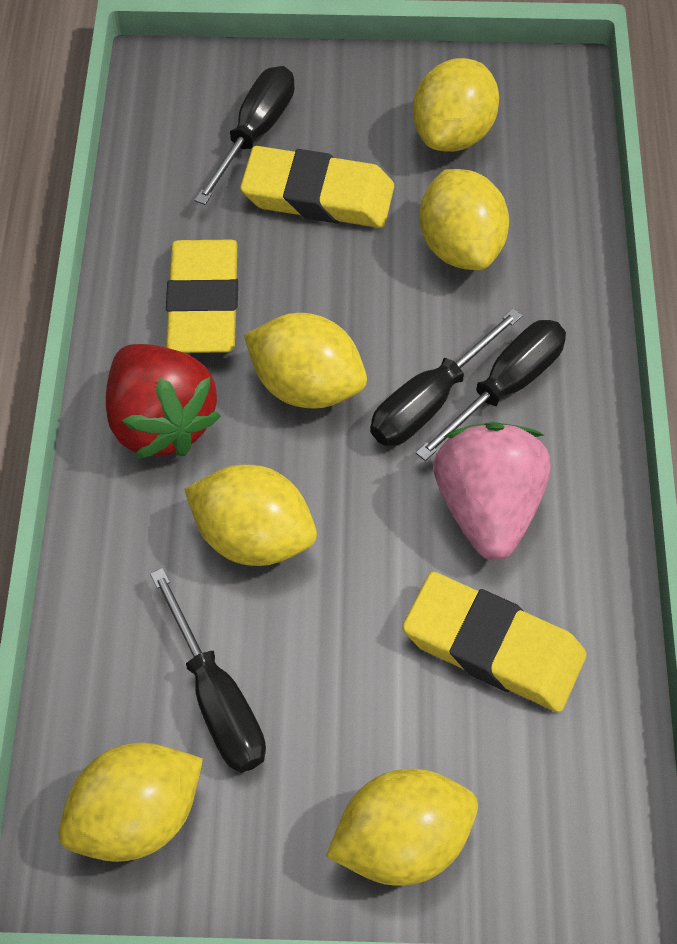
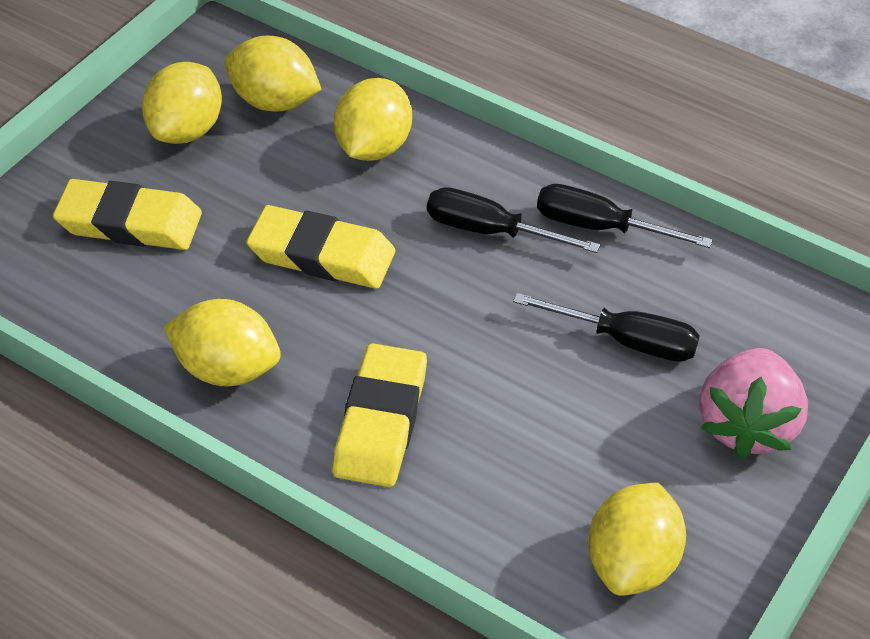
black screwdriver: 4 -> 3
red strawberry: 1 -> 0
yellow lemon: 6 -> 5

